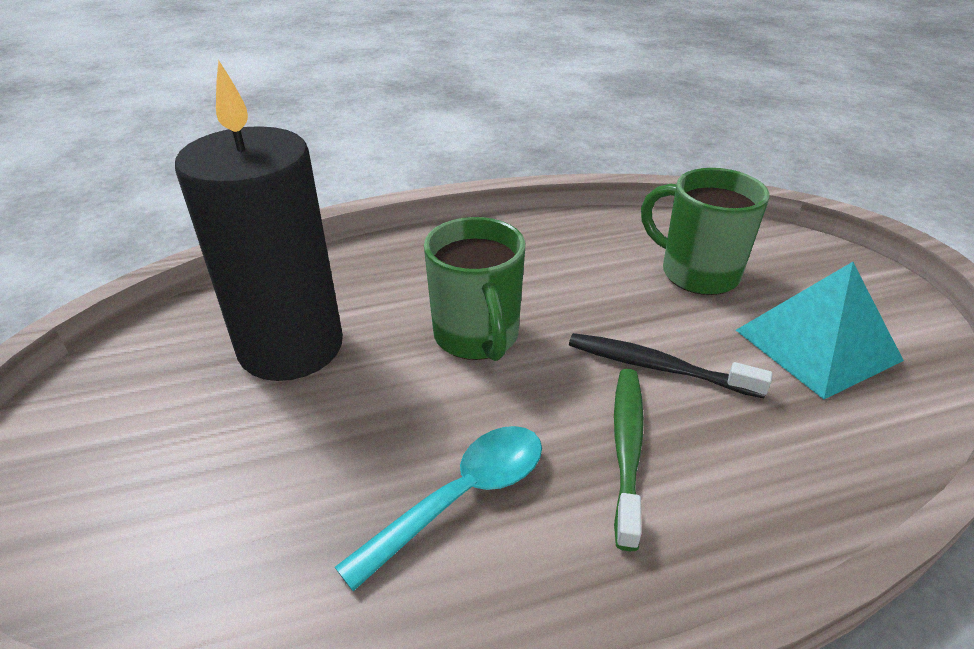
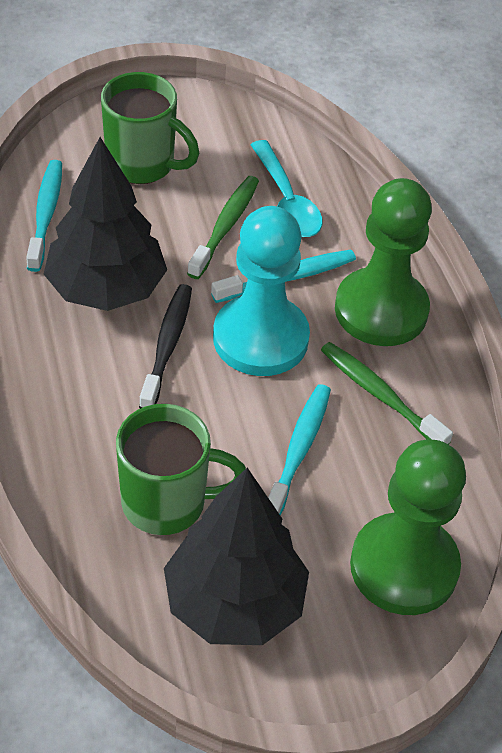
black candle: 1 -> 0
black tree: 0 -> 2
green pawn: 0 -> 2
green toothbrush: 1 -> 2
turquoise pawn: 0 -> 1
turquoise pyramid: 1 -> 0
turquoise toothbrush: 0 -> 3

